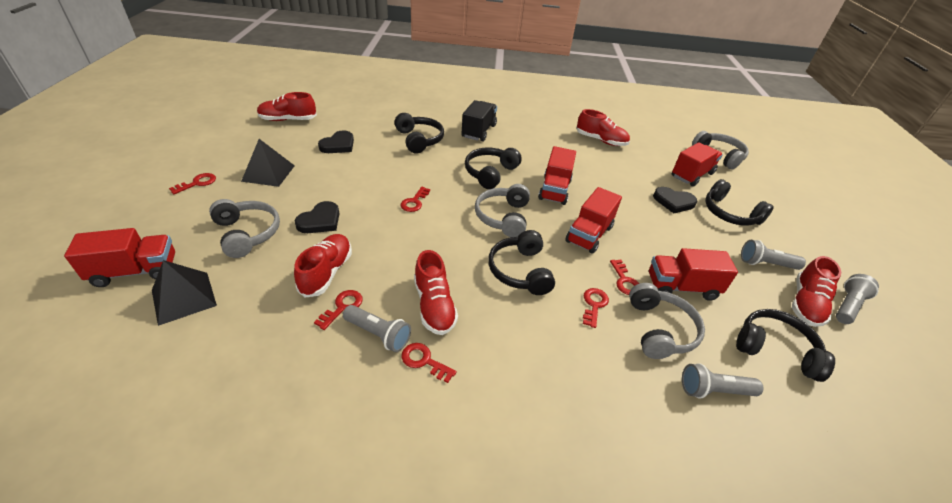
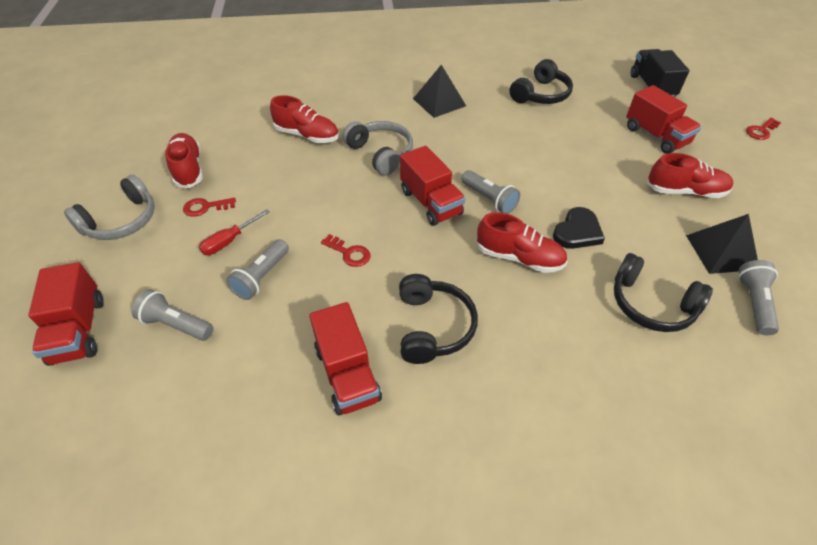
black headphones: 5 -> 3
black heart: 3 -> 1
grey headphones: 4 -> 2
red key: 6 -> 3
red screwdriver: 0 -> 1
red shoe: 5 -> 4
red truck: 5 -> 4

